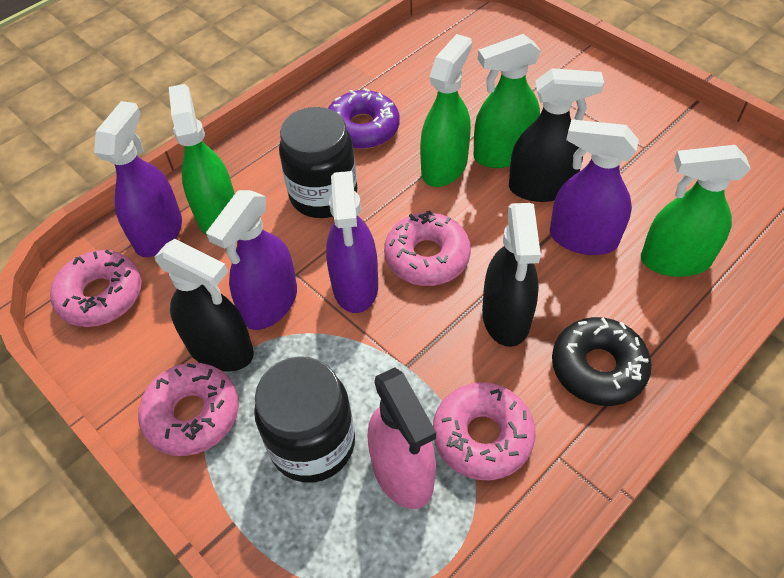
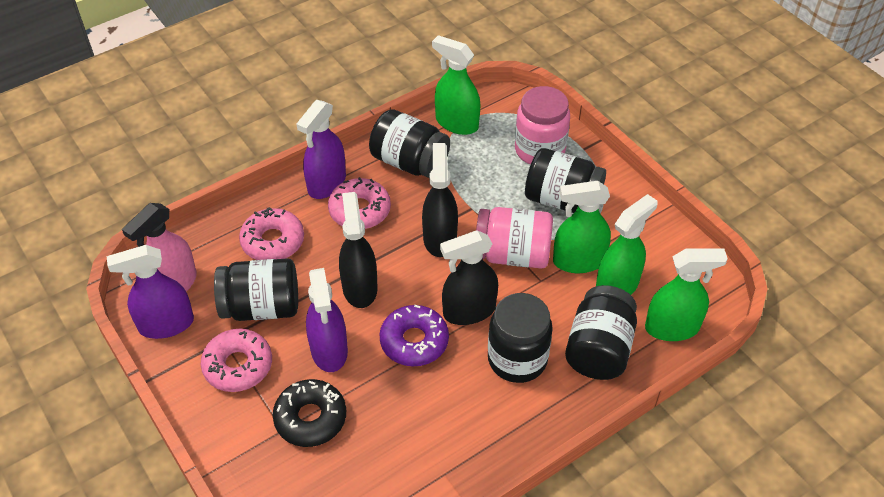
black jar: 2 -> 5
pink donut: 4 -> 3
pink jar: 0 -> 2
purple spray bottle: 4 -> 3

